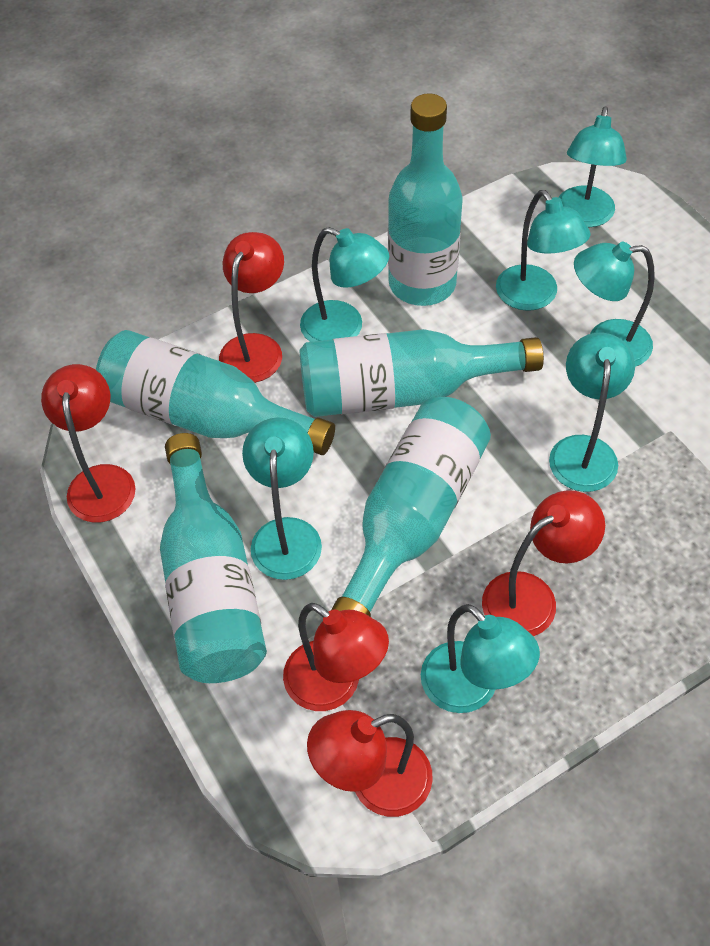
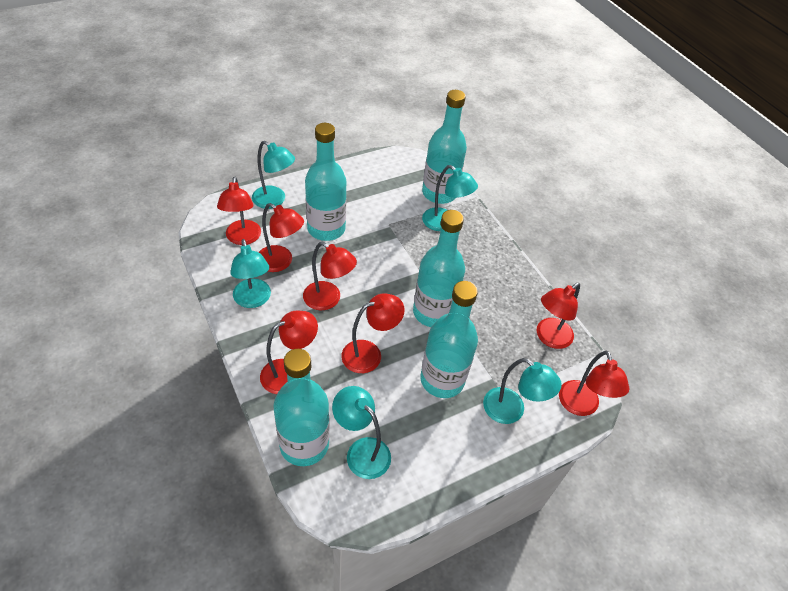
red lamp: 5 -> 7
turquoise lamp: 7 -> 5

